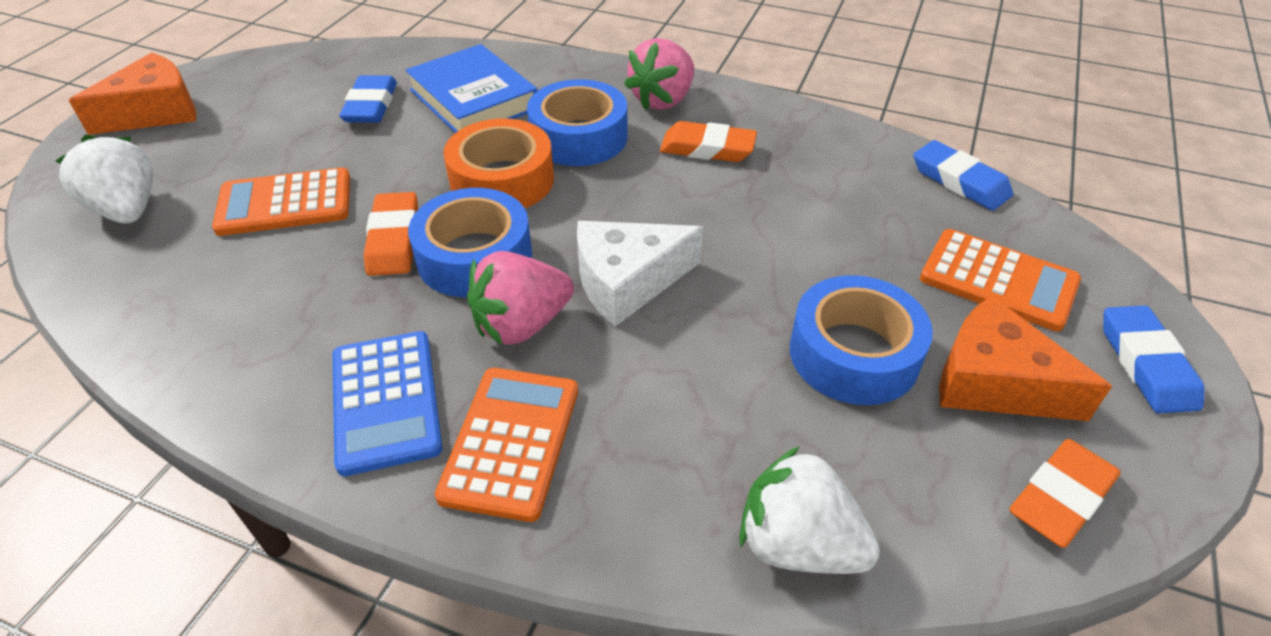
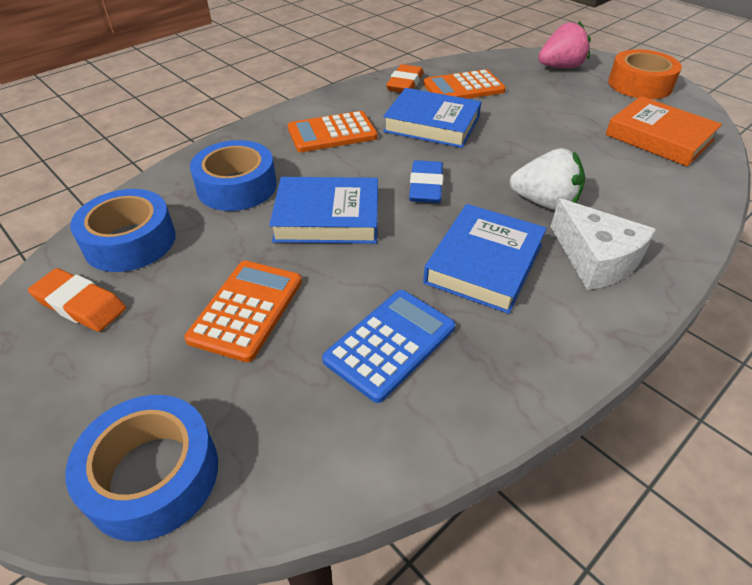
blue book: 1 -> 3
blue eraser: 3 -> 1
orange book: 0 -> 1
orange cheese: 2 -> 0
orange eraser: 3 -> 2
pink strawberry: 2 -> 1
white strawberry: 2 -> 1

